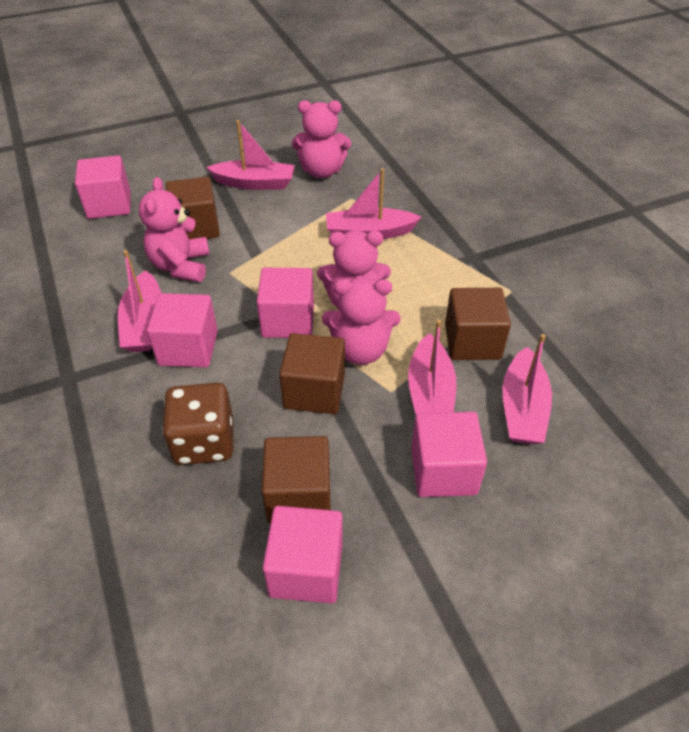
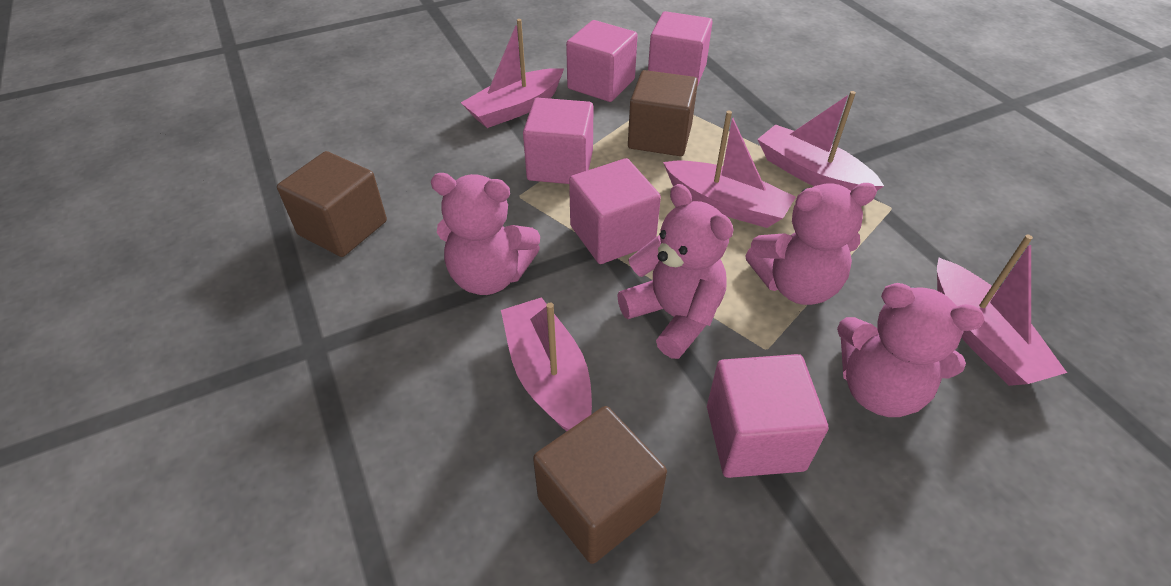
brown cube: 4 -> 3
brown dice: 1 -> 0

